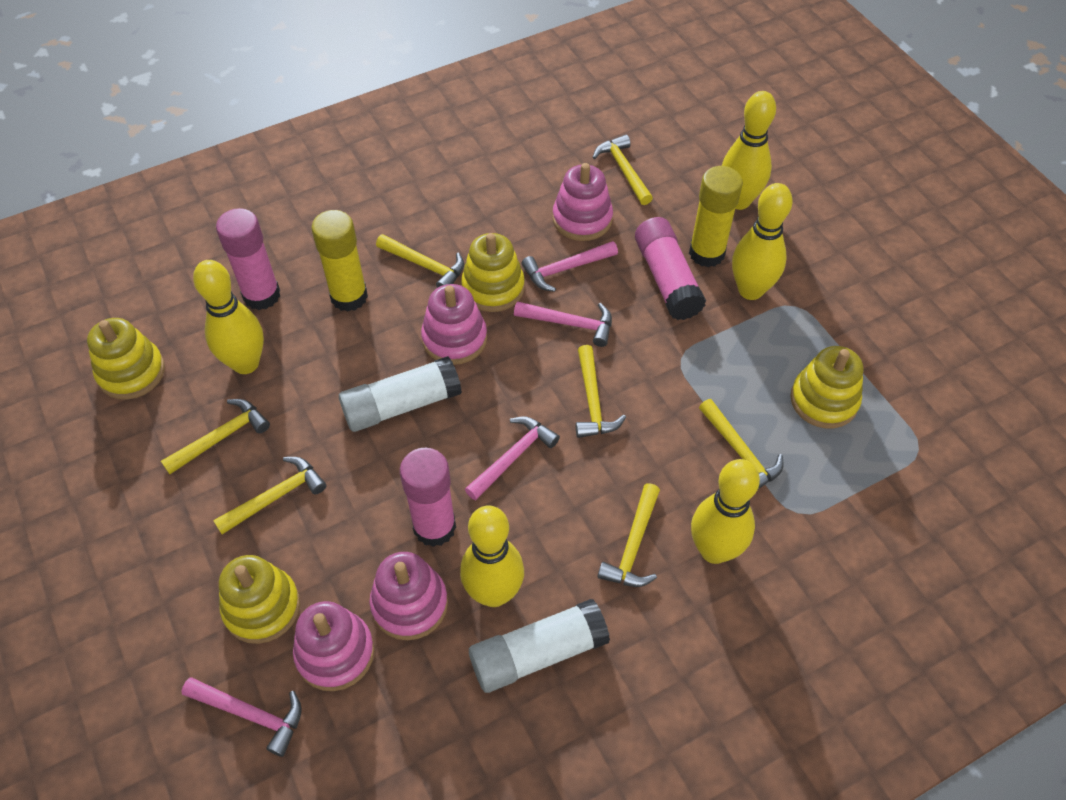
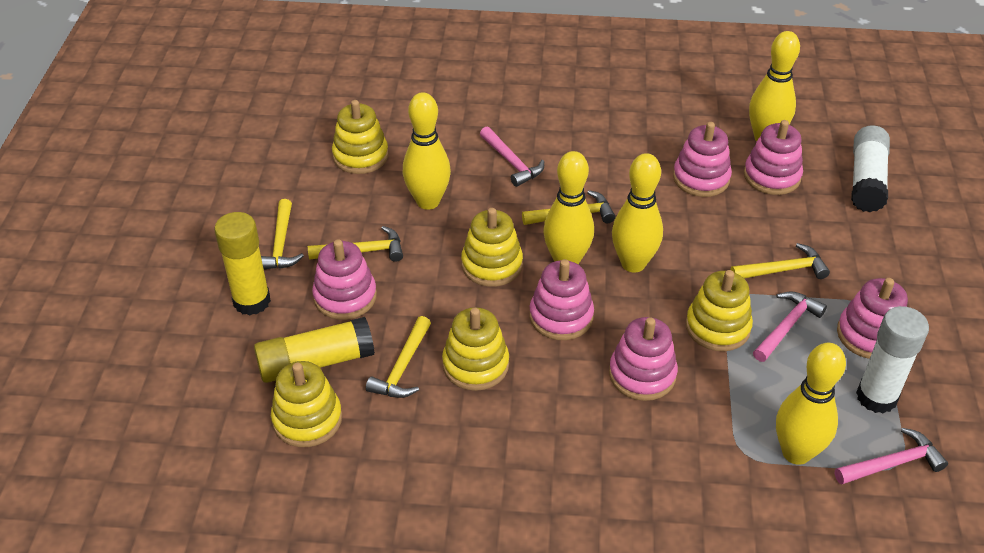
pink glue stick: 3 -> 0
pink hammer: 4 -> 3
pink stacking toy: 4 -> 6
yellow hammer: 7 -> 5
yellow stacking toy: 4 -> 5

